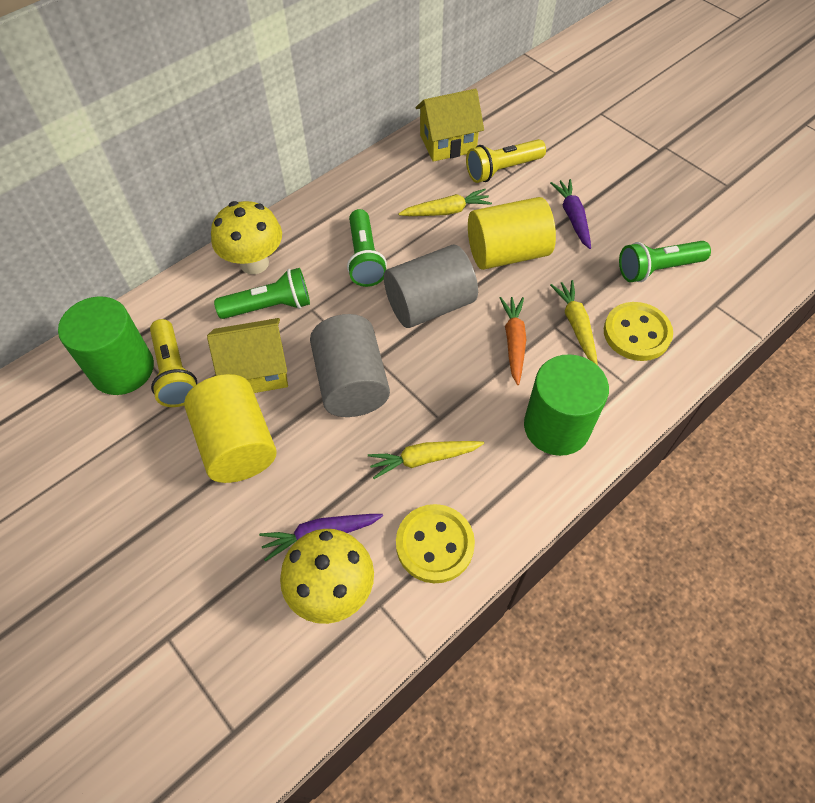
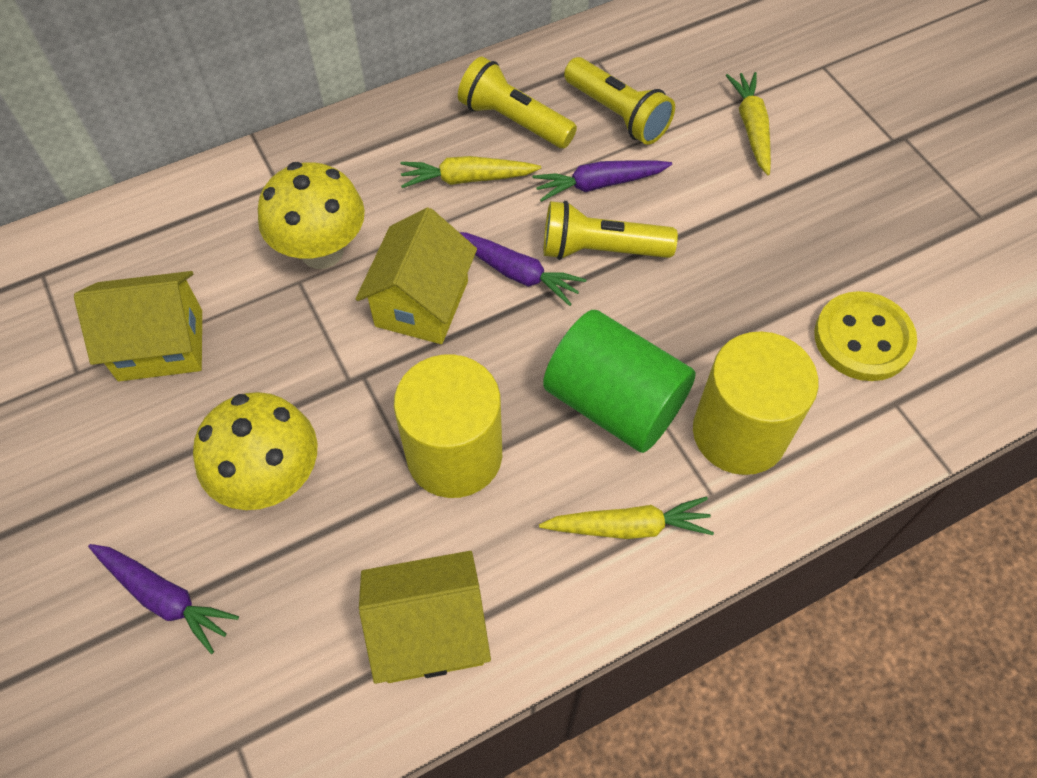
green cylinder: 2 -> 1
green flashlight: 3 -> 0
grey cylinder: 2 -> 0
orange carrot: 1 -> 0
purple carrot: 2 -> 3
yellow button: 2 -> 1
yellow flashlight: 2 -> 3
yellow house: 2 -> 3

